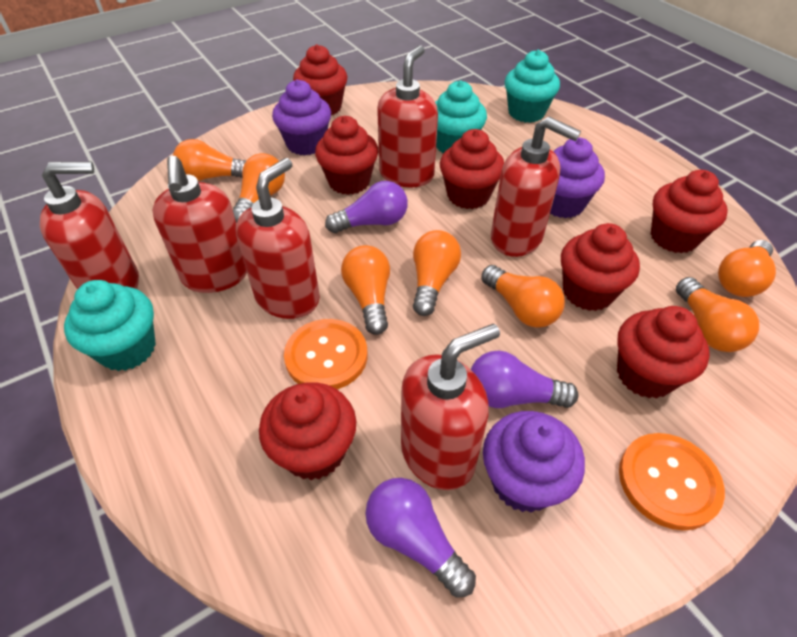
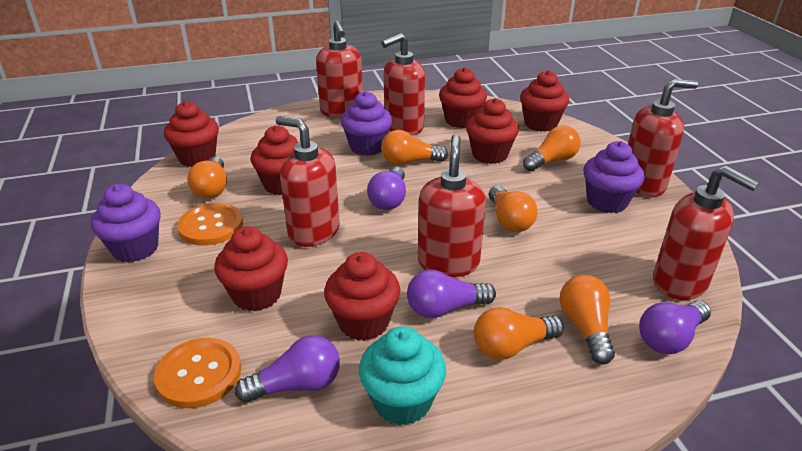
orange light bulb: 7 -> 6
purple light bulb: 3 -> 4
turquoise cupcake: 3 -> 1

